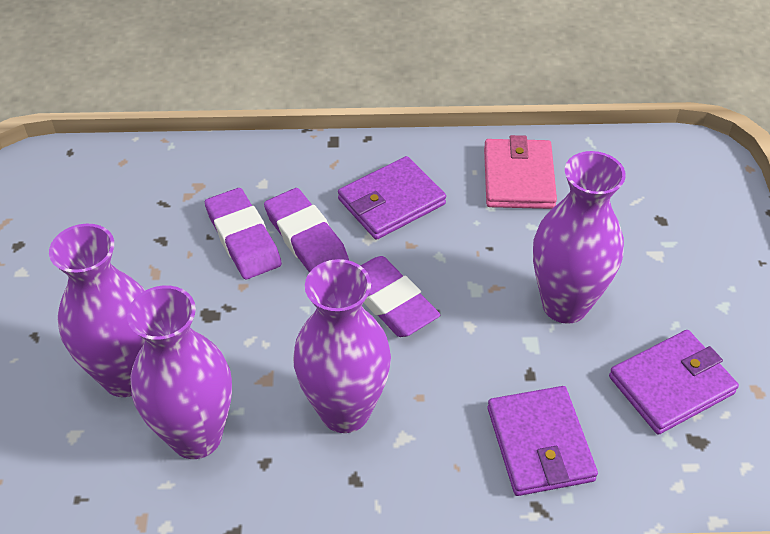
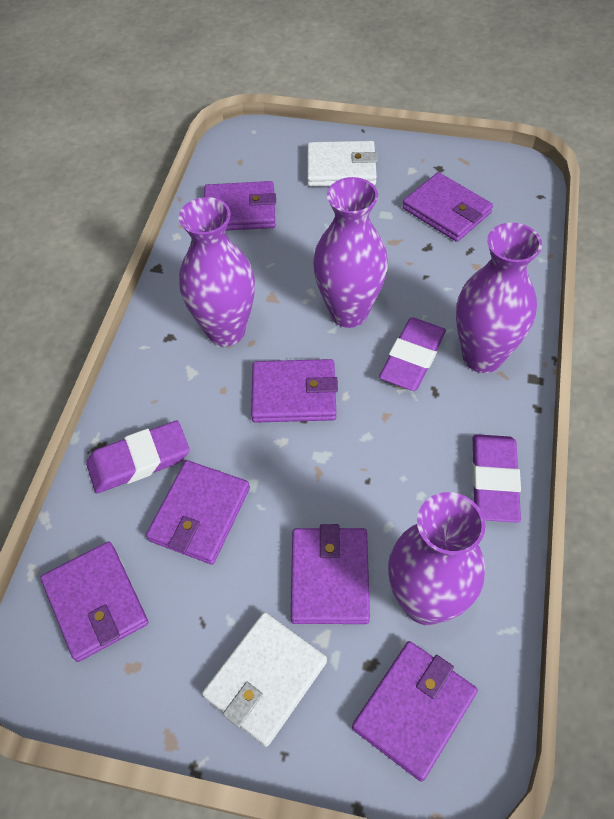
pink wallet: 1 -> 0
purple wallet: 3 -> 7
white wallet: 0 -> 2

